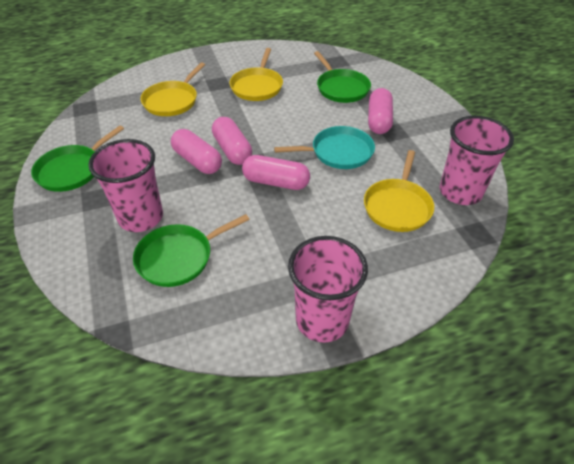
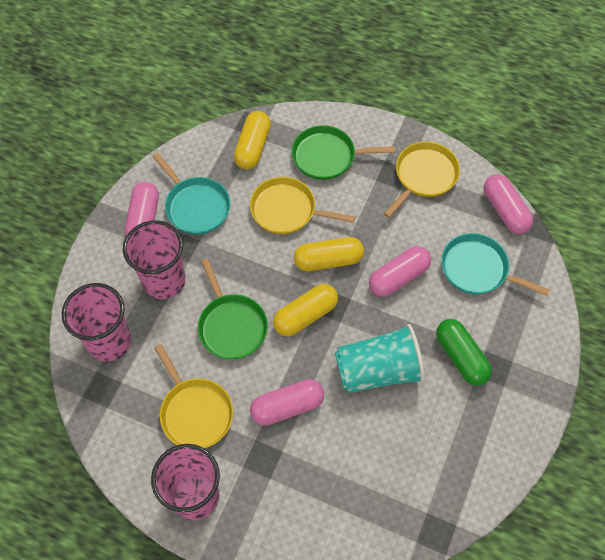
green capsule: 0 -> 1
green pan: 3 -> 2
turquoise cup: 0 -> 1
turquoise pan: 1 -> 2
yellow capsule: 0 -> 3

